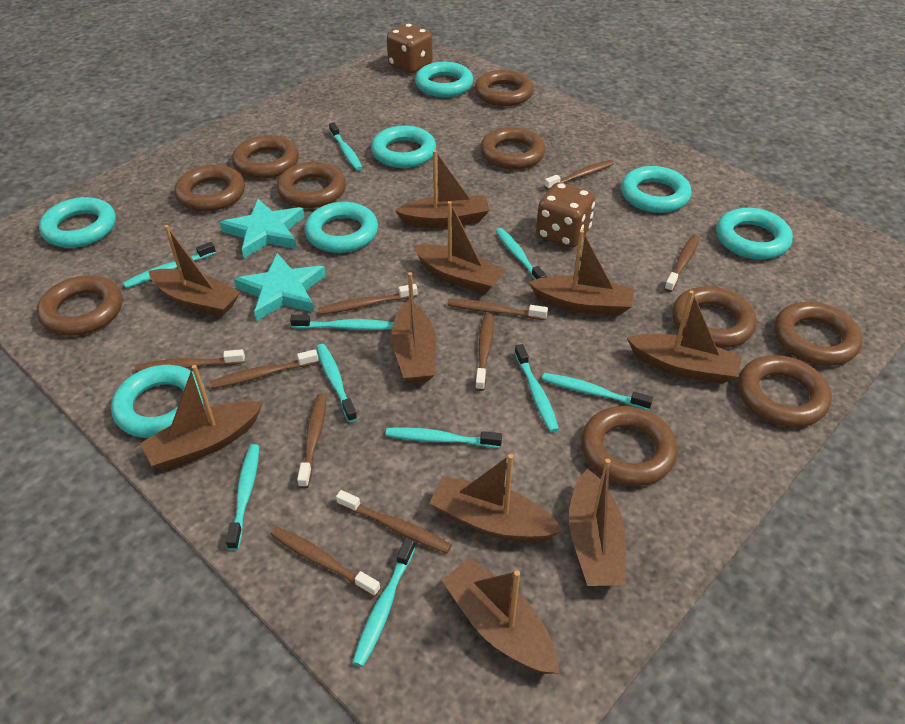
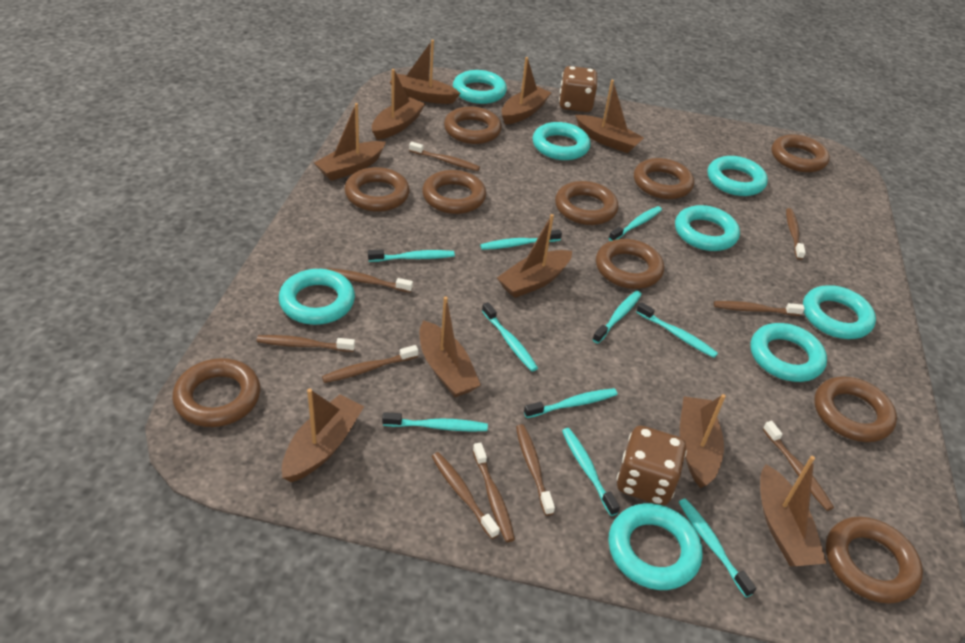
turquoise ring: 7 -> 8
turquoise star: 2 -> 0

